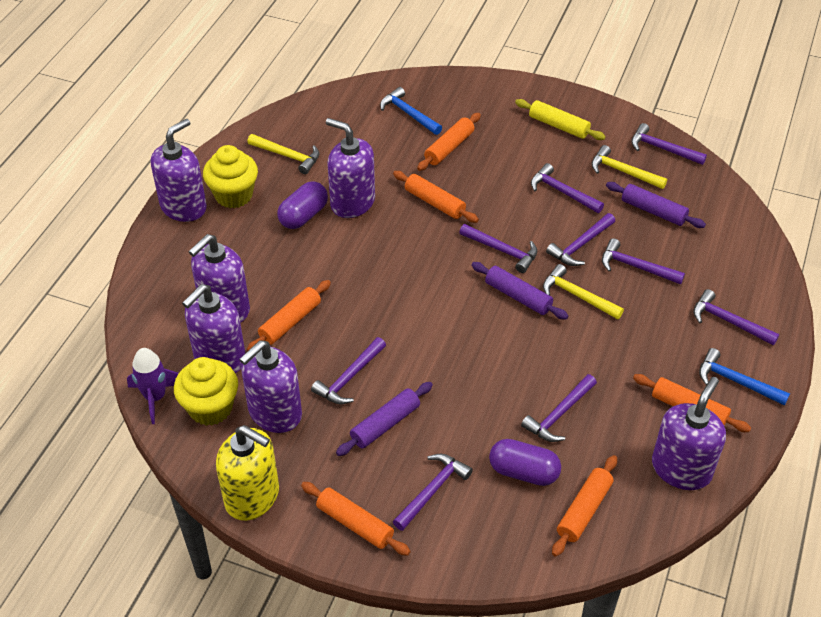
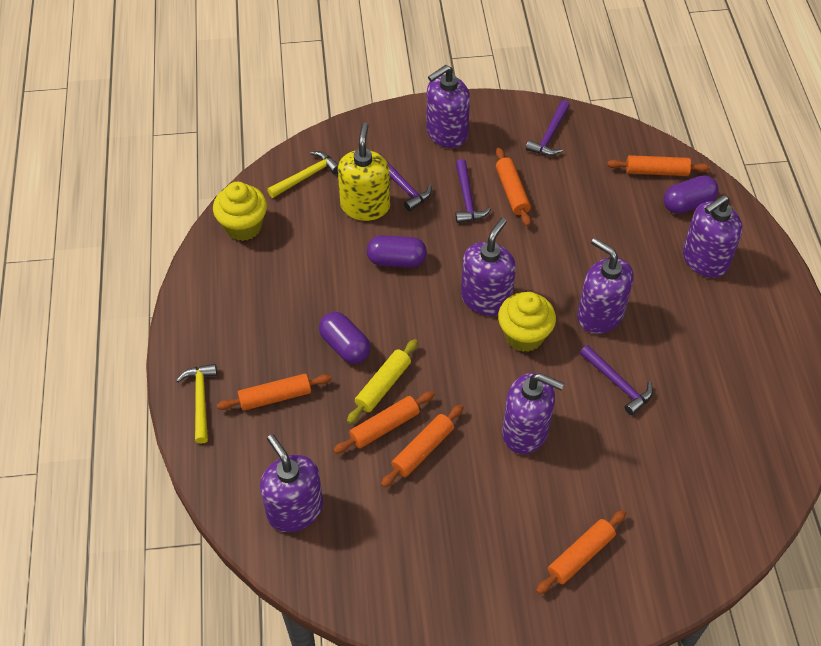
blue hammer: 2 -> 0
purple capsule: 2 -> 3
purple hammer: 9 -> 4
purple rocket: 1 -> 0
purple rolling pin: 3 -> 0
yellow hammer: 3 -> 2

